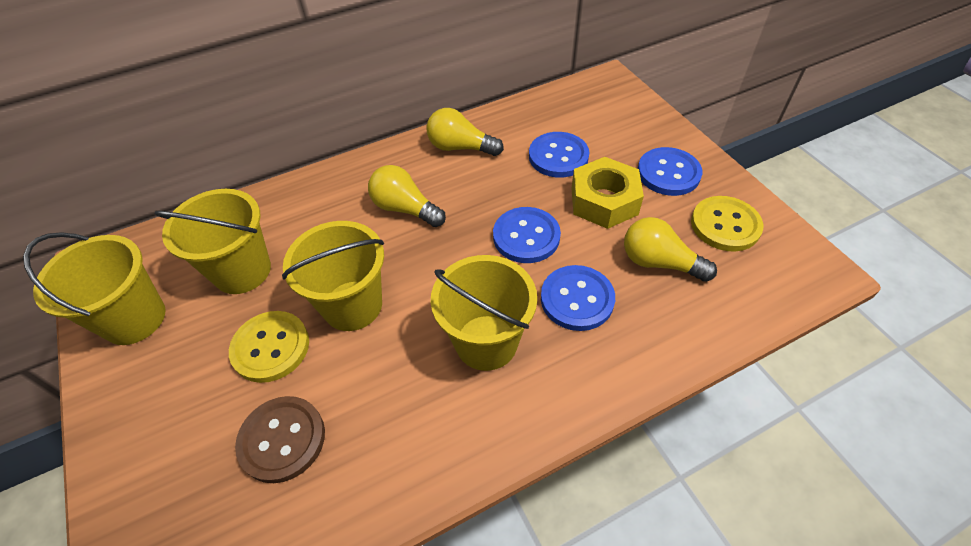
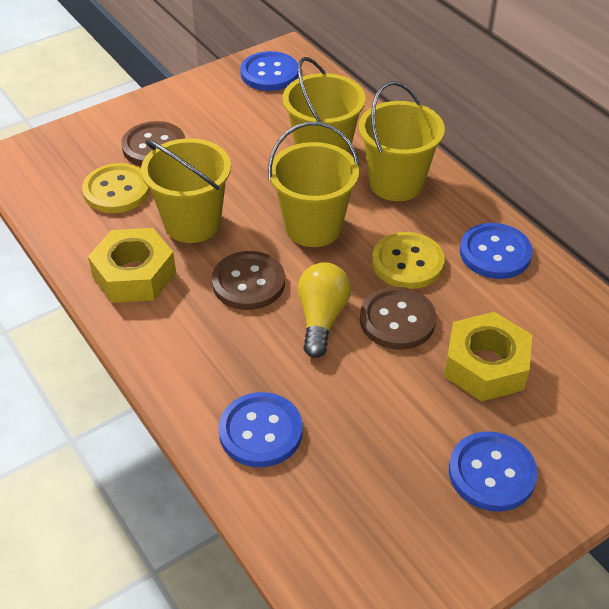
brown button: 1 -> 3
yellow light bulb: 3 -> 1
yellow nut: 1 -> 2

